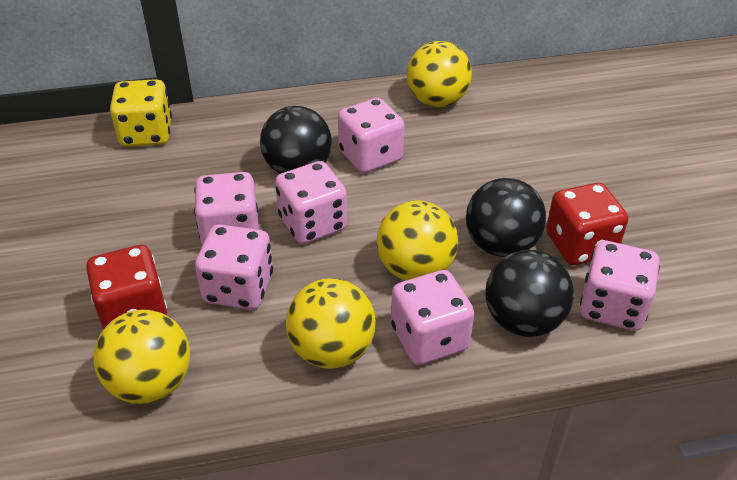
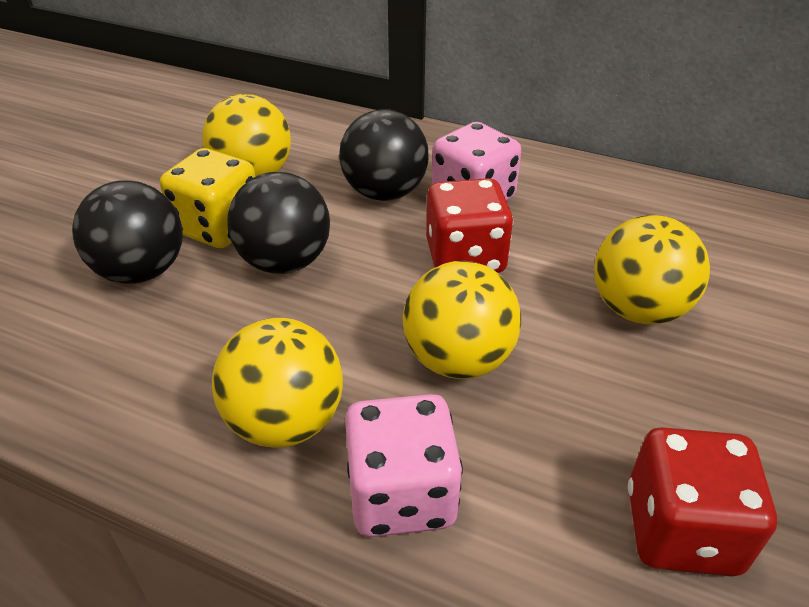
pink dice: 6 -> 2

